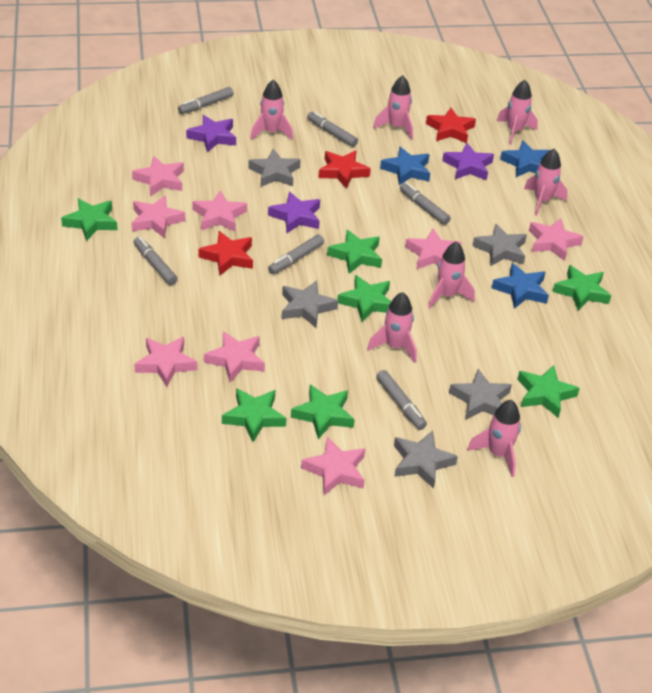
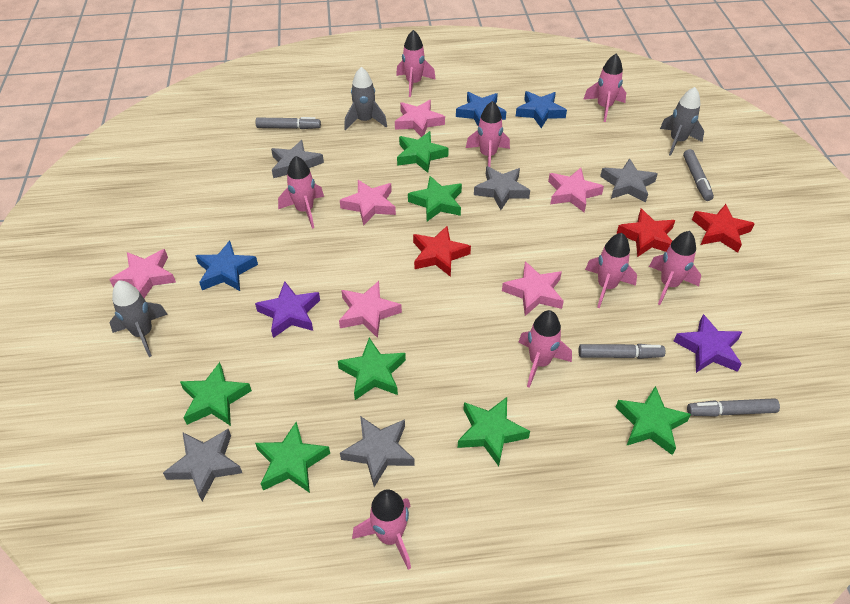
grey marker: 6 -> 4
grey rocket: 0 -> 3
pink rocket: 7 -> 8
pink star: 8 -> 6
purple star: 3 -> 2

